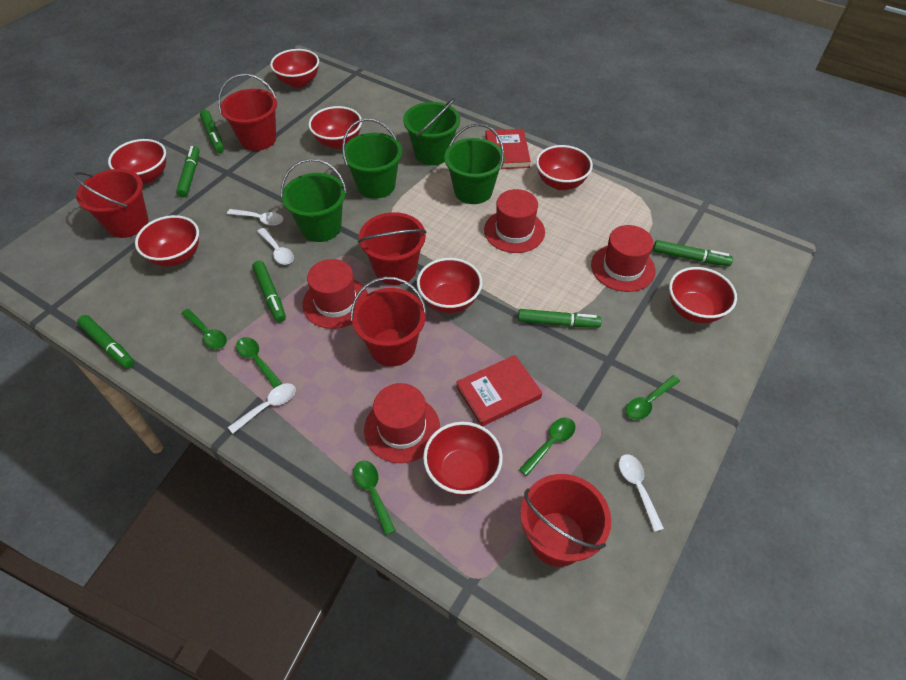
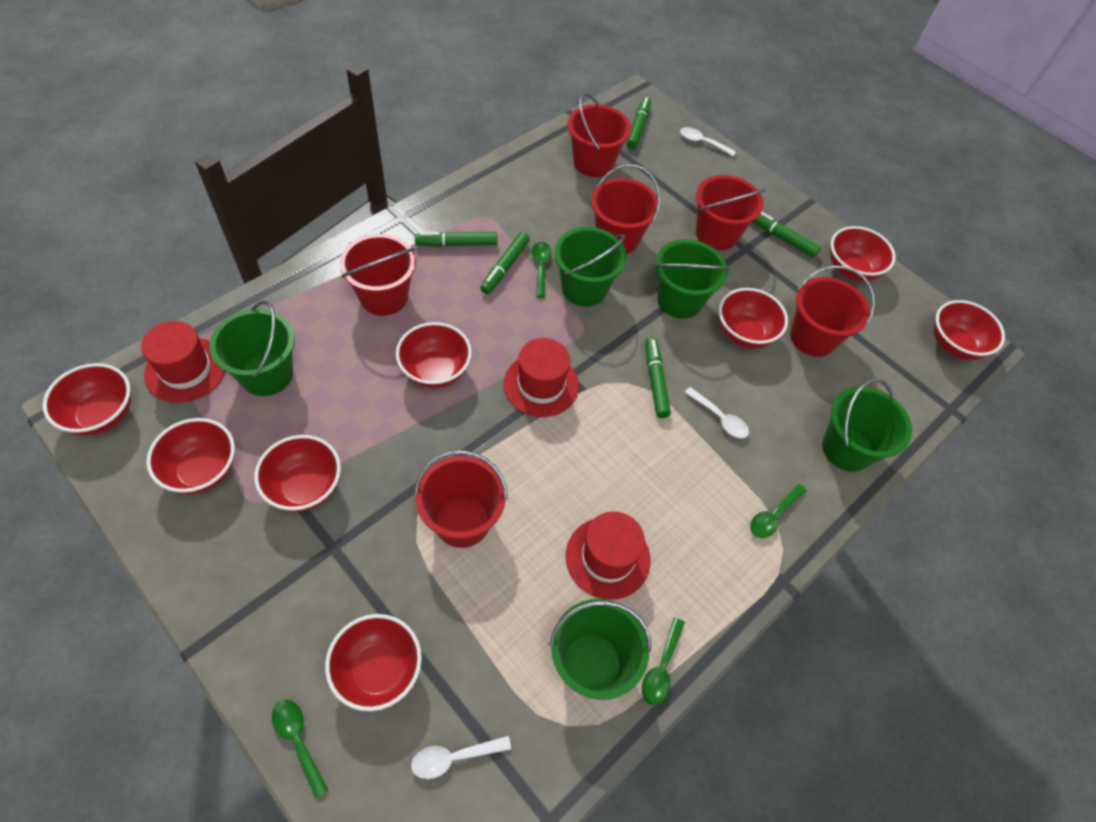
green bucket: 4 -> 5
green marker: 6 -> 5
green spoon: 5 -> 4
red book: 2 -> 0
red bucket: 5 -> 6
red hat: 4 -> 3
white spoon: 4 -> 3

